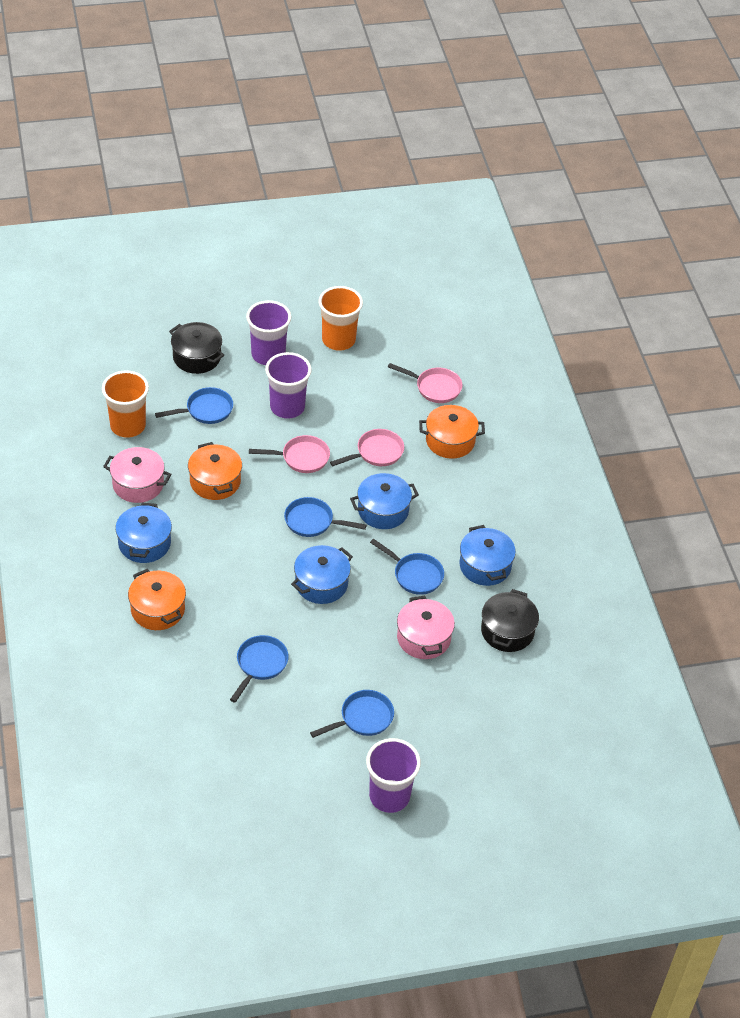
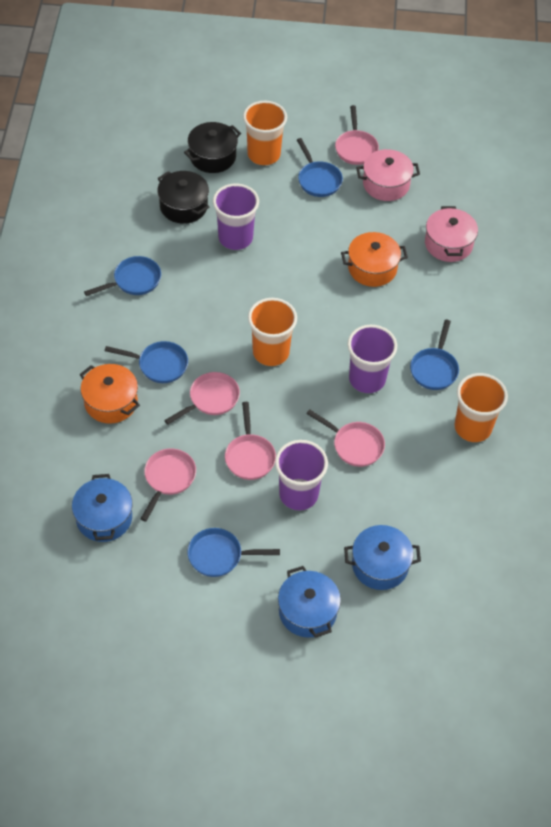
blue pot: 4 -> 3
orange cup: 2 -> 3
orange pot: 3 -> 2
pink pan: 3 -> 5

